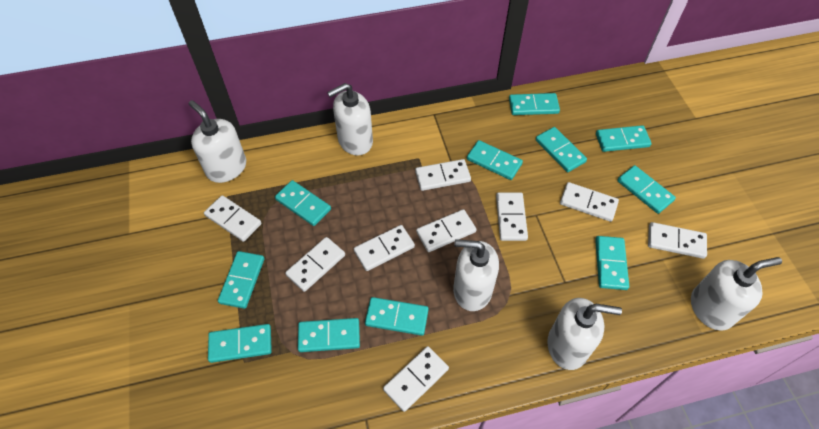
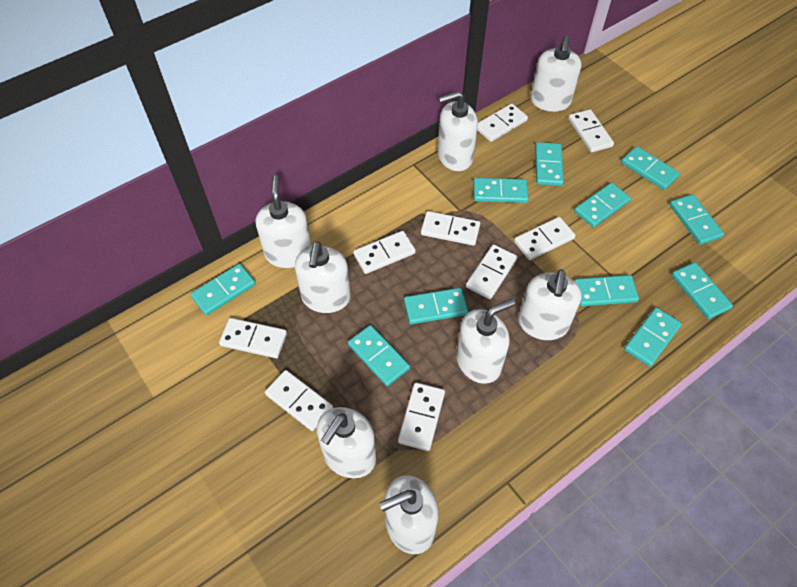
white soap dispenser: 5 -> 8

